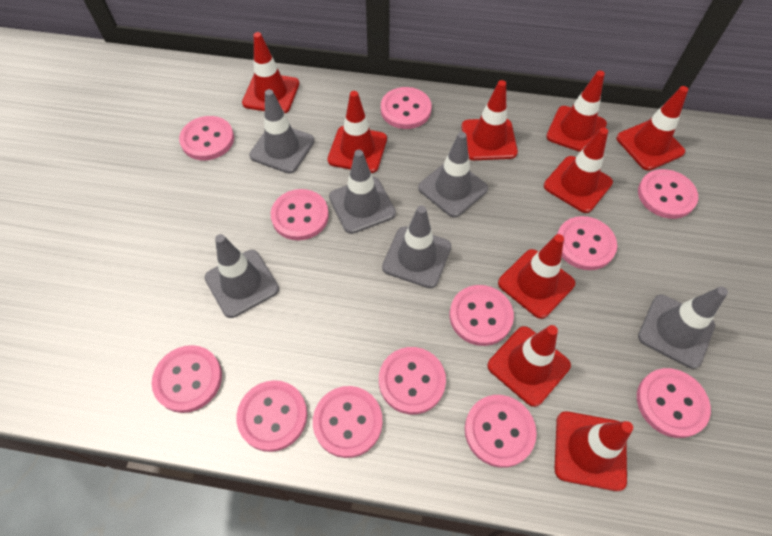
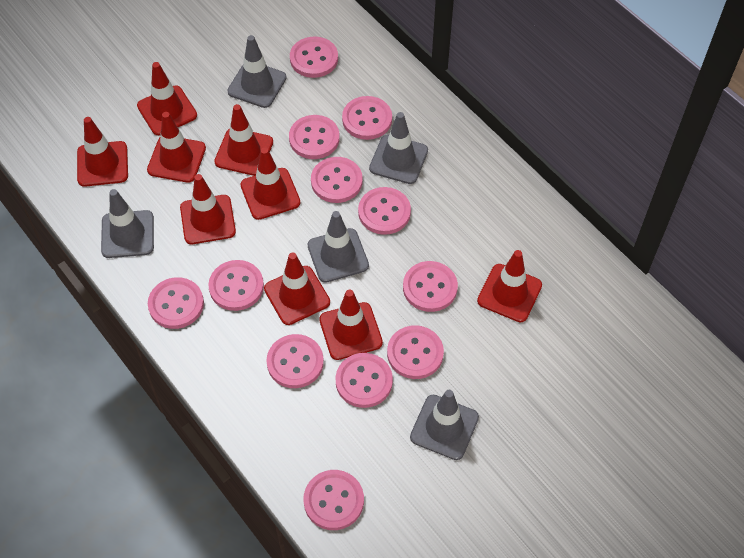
grey traffic cone: 6 -> 5

